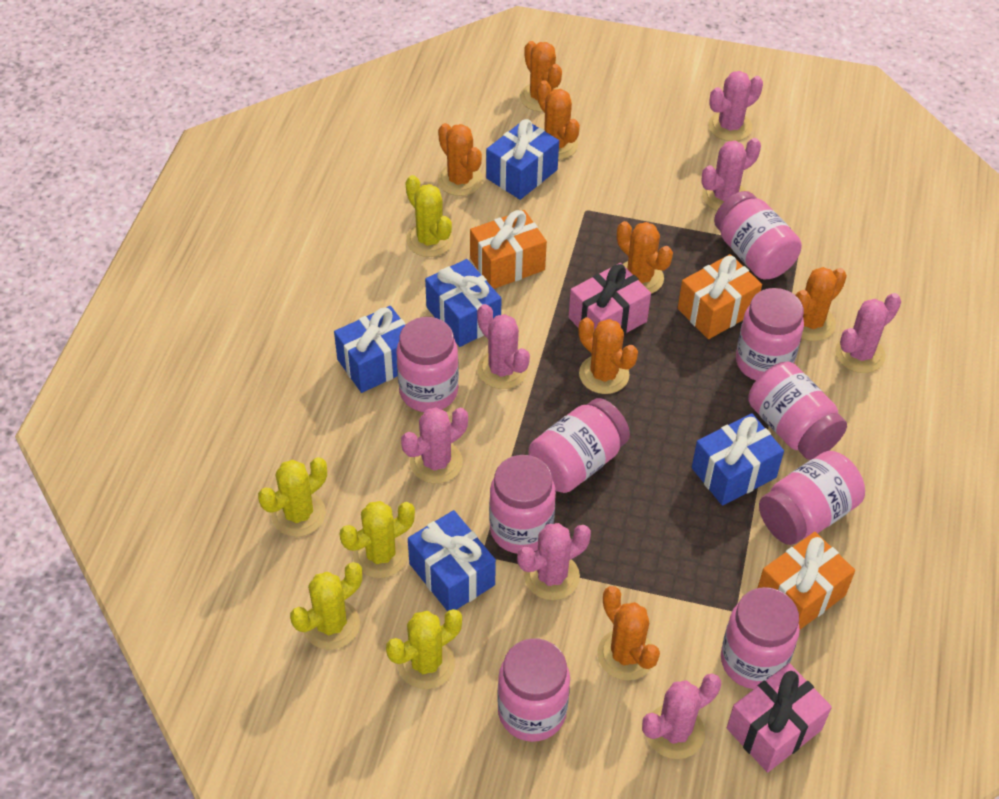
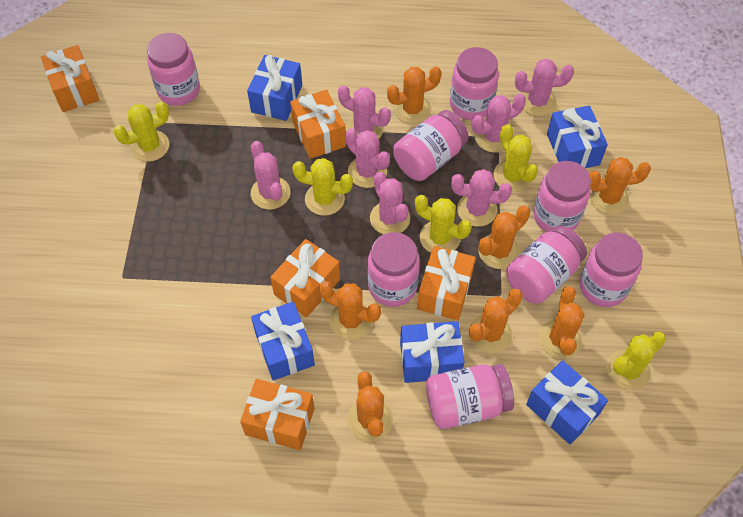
orange gift: 3 -> 5
pink gift: 2 -> 0
pink jar: 9 -> 8

